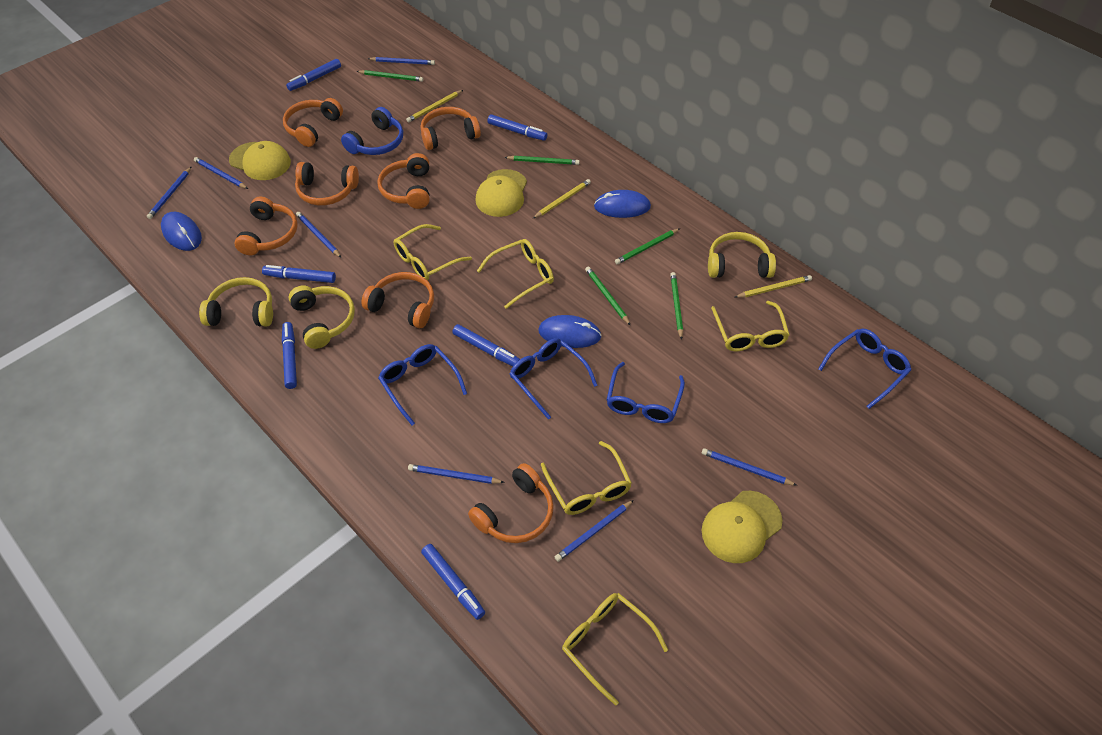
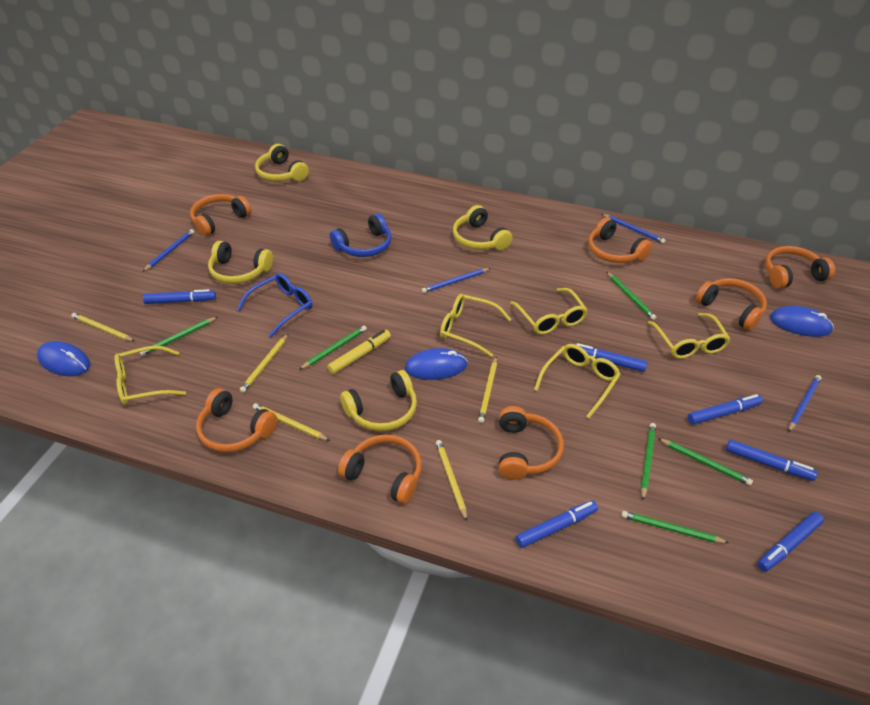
blue glasses: 4 -> 1
blue pencil: 7 -> 4
green pencil: 5 -> 6
yellow cap: 3 -> 0
yellow headphones: 3 -> 4
yellow marker: 0 -> 1
yellow pencil: 3 -> 5

